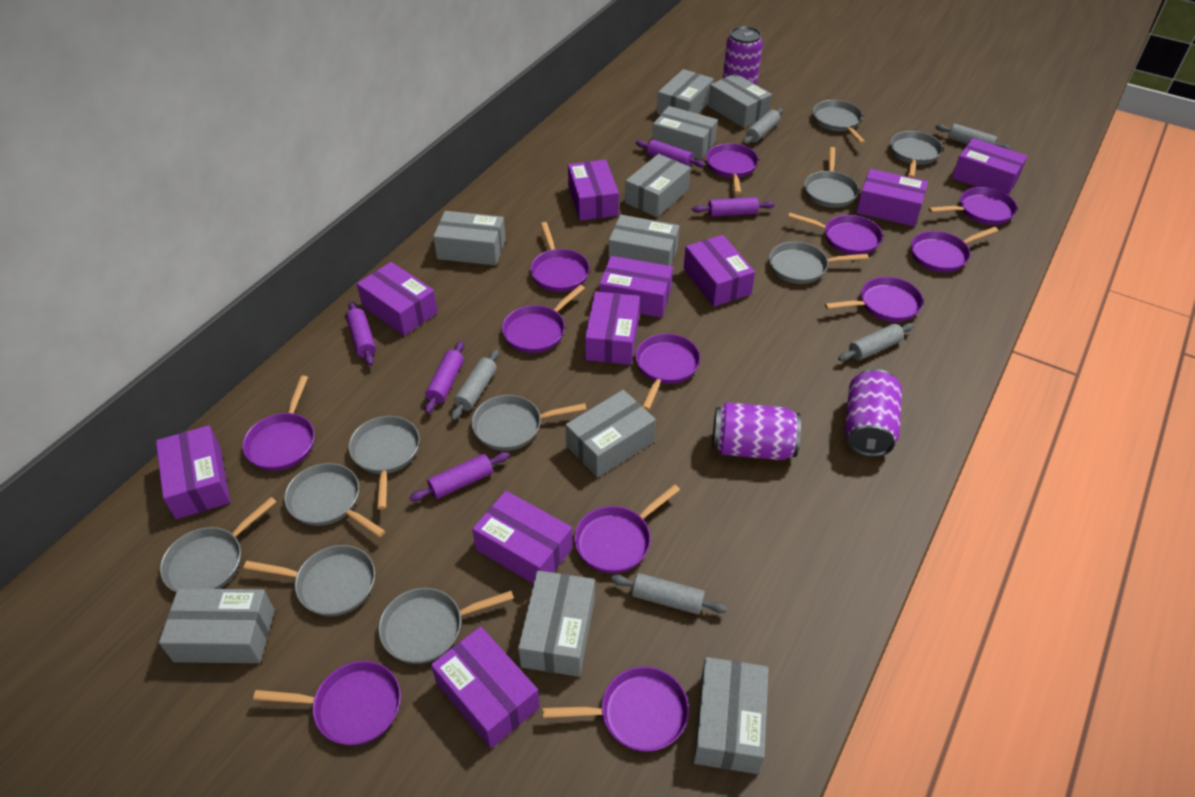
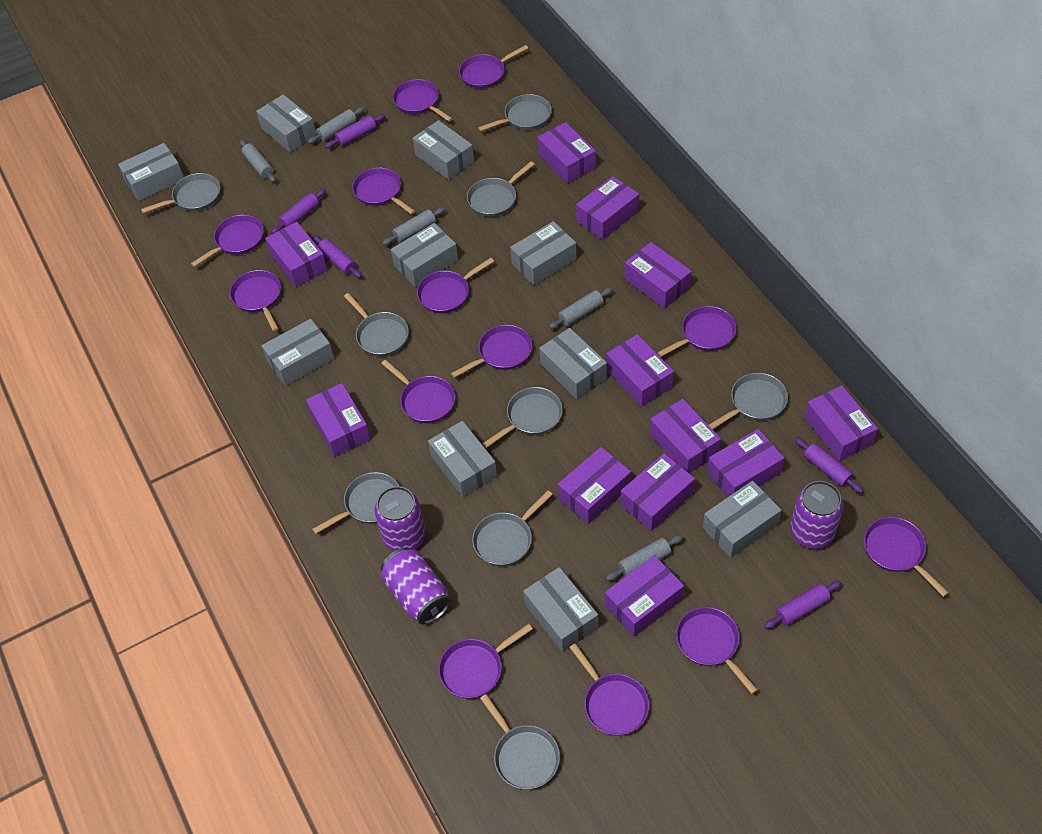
grey pan: 10 -> 9
purple box: 10 -> 12
purple pan: 12 -> 13

